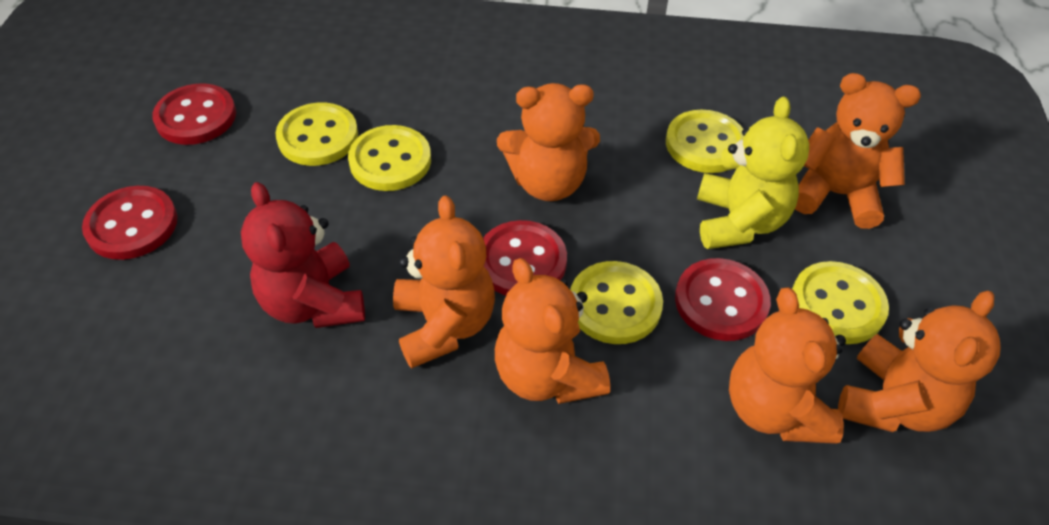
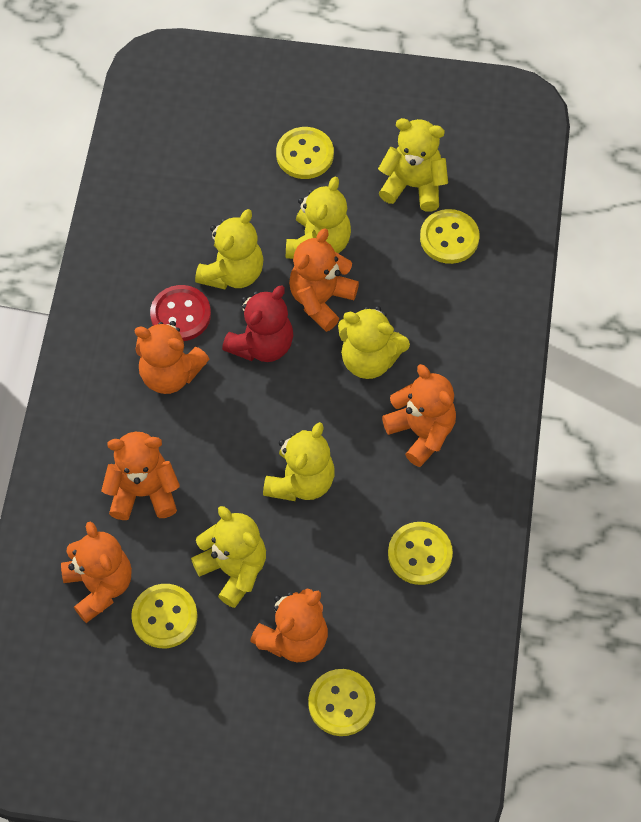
red button: 4 -> 1
yellow teddy bear: 1 -> 6

